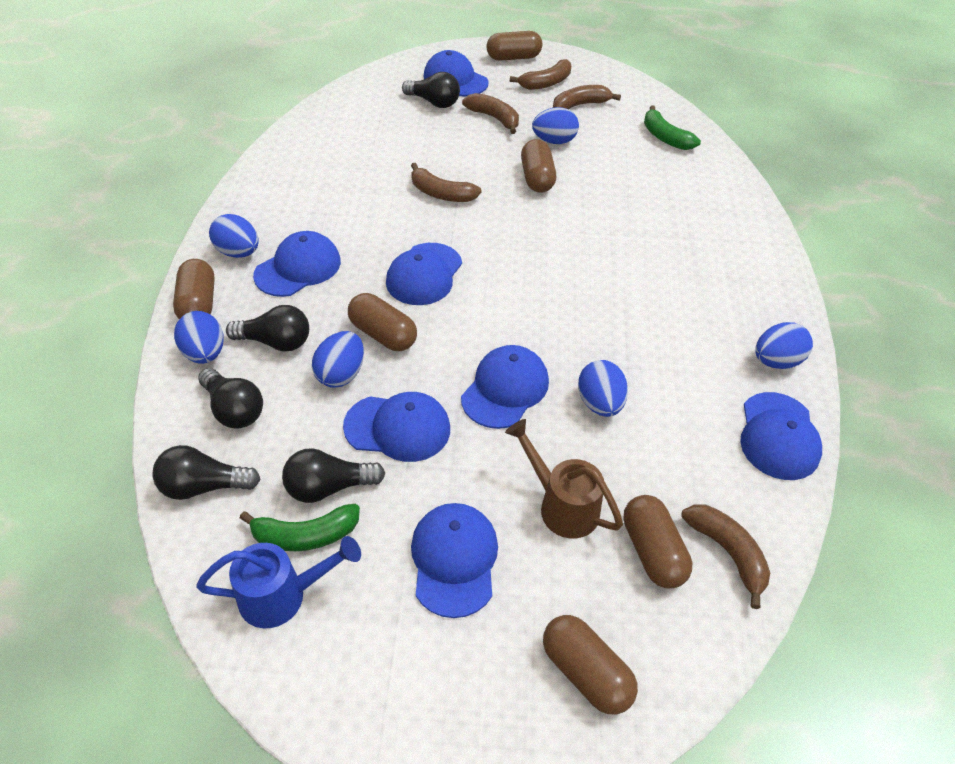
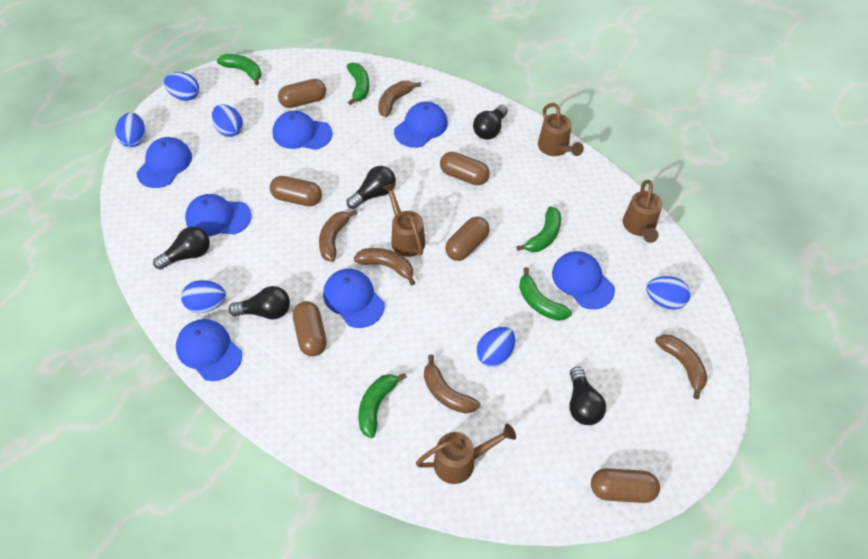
blue watering can: 1 -> 0
brown watering can: 1 -> 4
green banana: 2 -> 5

